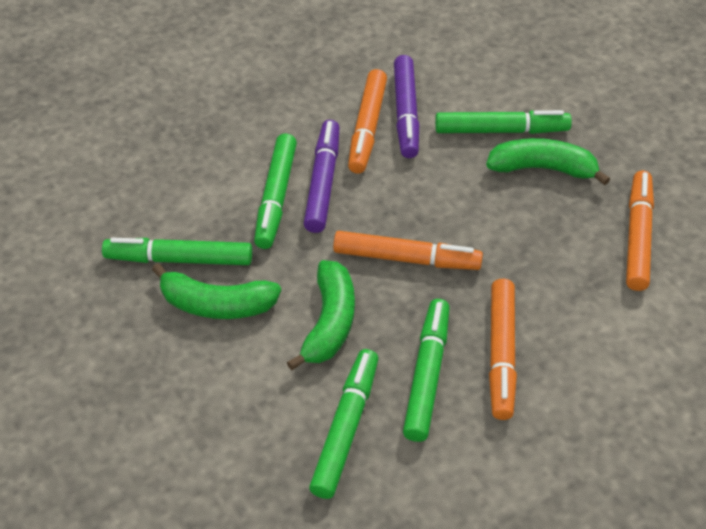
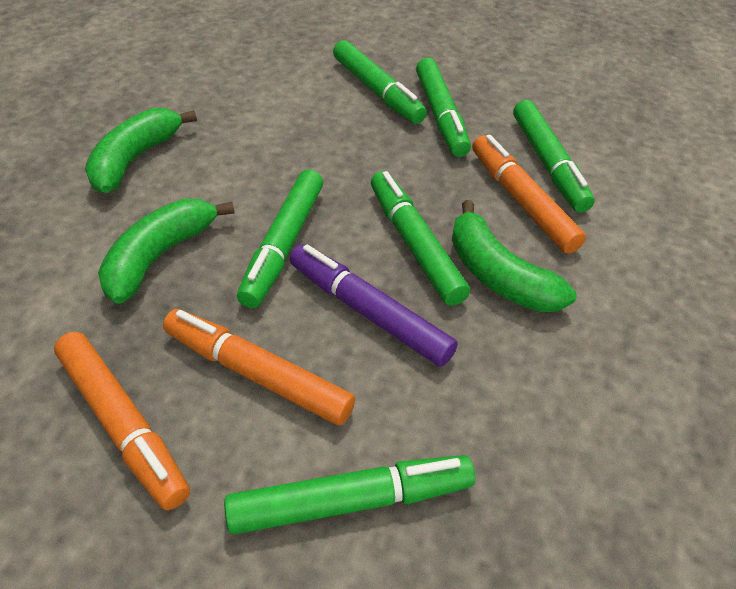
green marker: 5 -> 6
orange marker: 4 -> 3
purple marker: 2 -> 1

